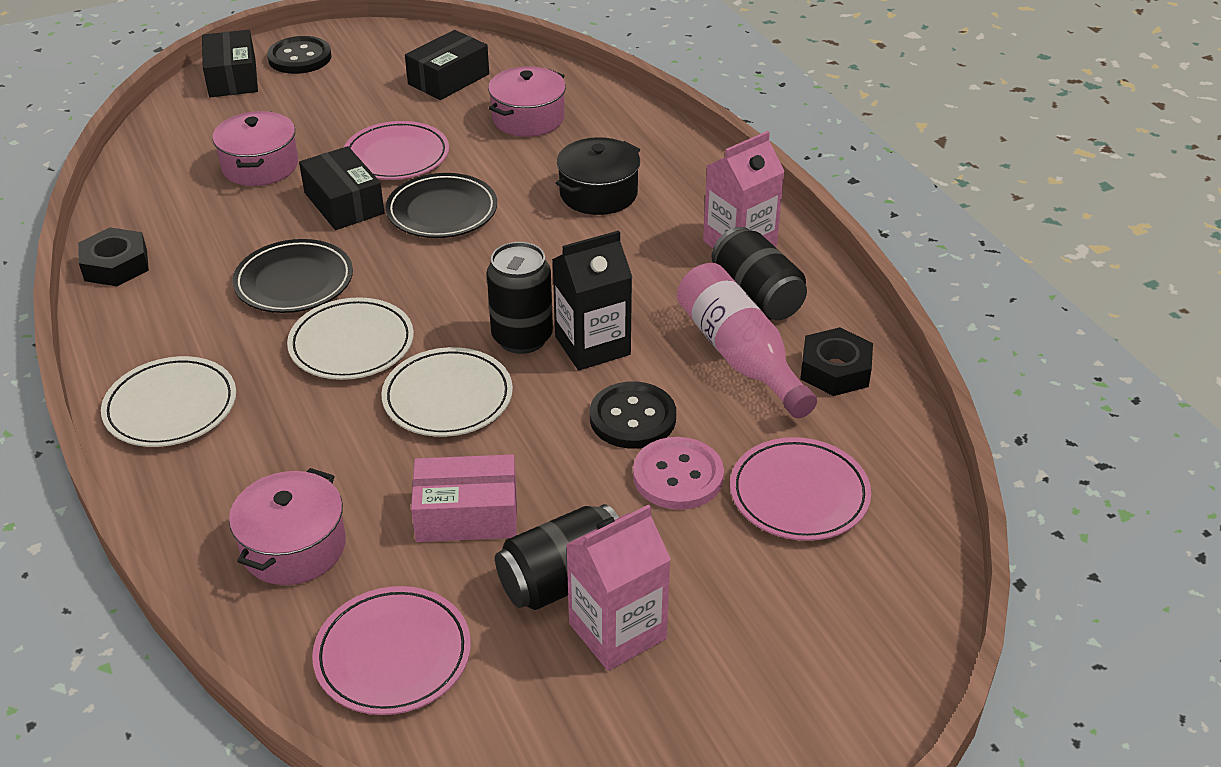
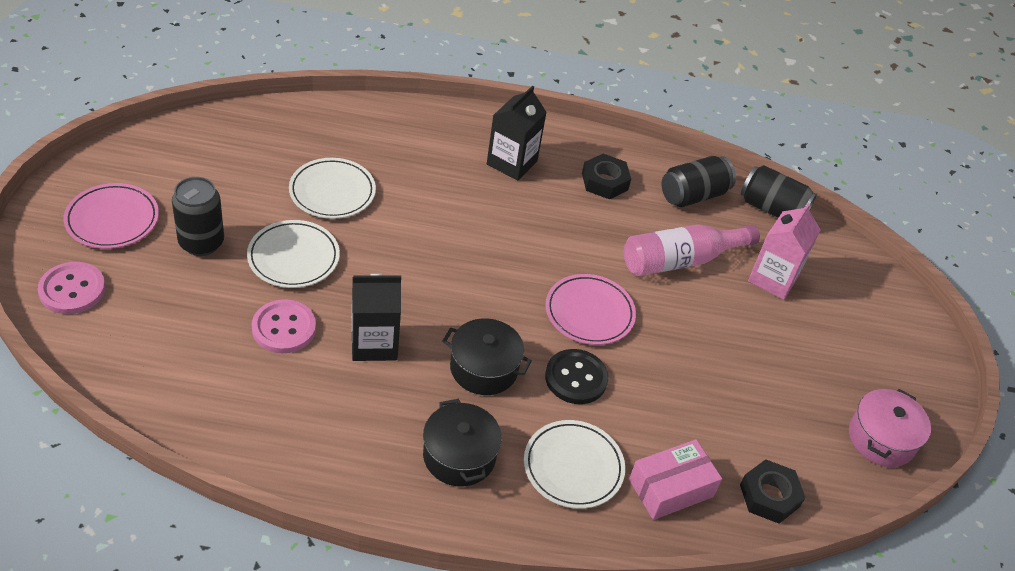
black box: 3 -> 0
black button: 2 -> 1
black carton: 1 -> 2
black plate: 2 -> 0
black pot: 1 -> 2
pink button: 1 -> 2
pink carton: 2 -> 1
pink plate: 3 -> 2
pink pot: 3 -> 1

